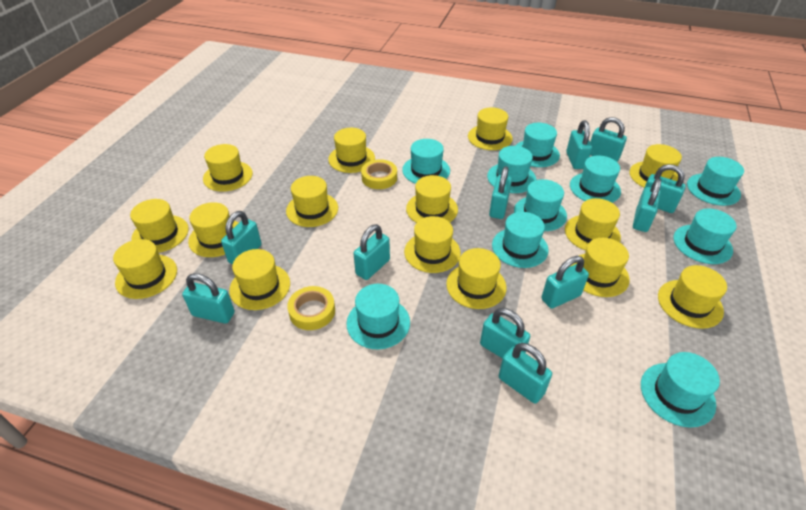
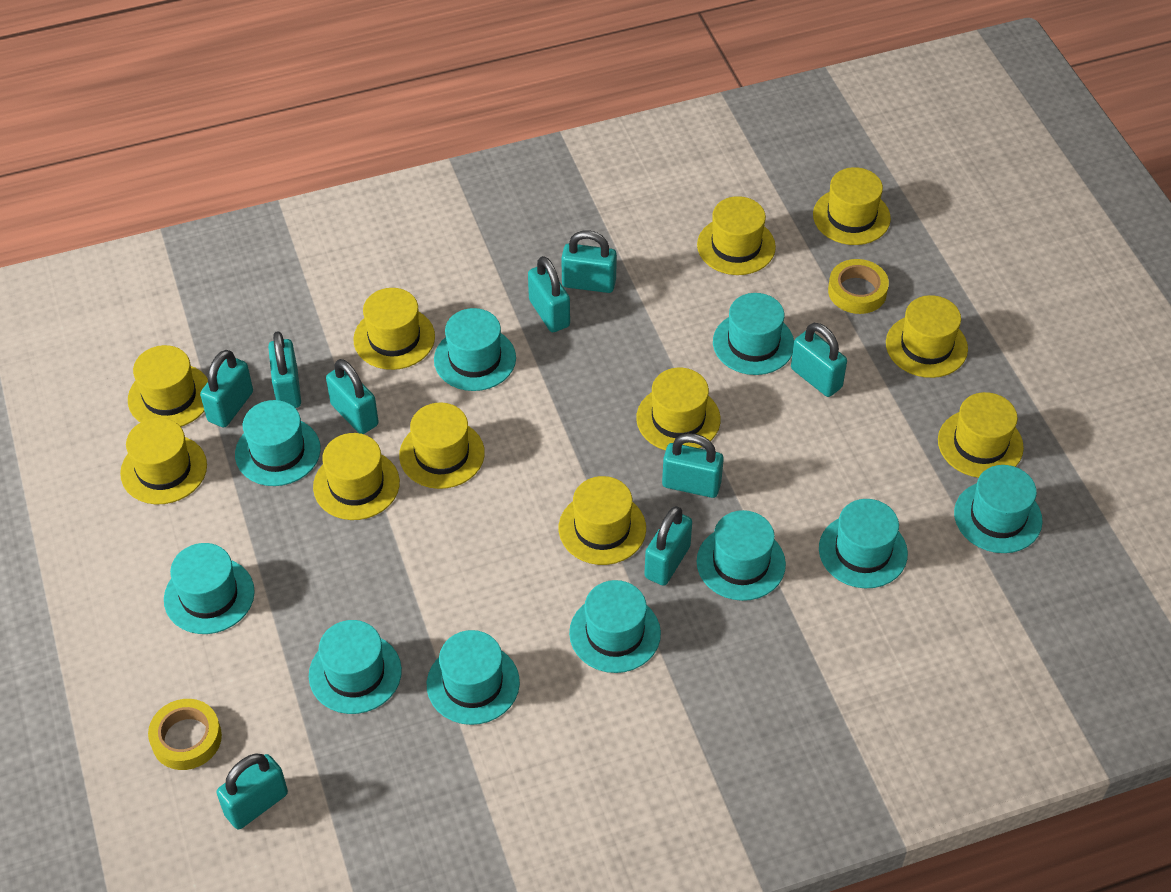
turquoise padlock: 11 -> 9
yellow hat: 15 -> 11

